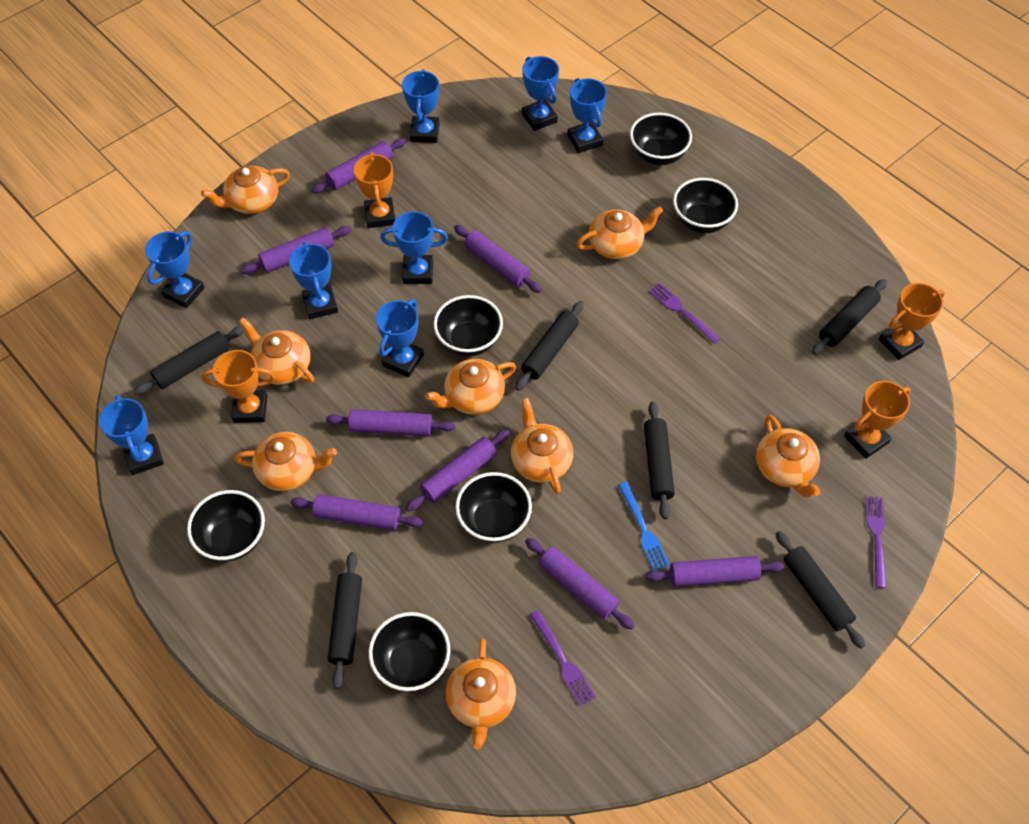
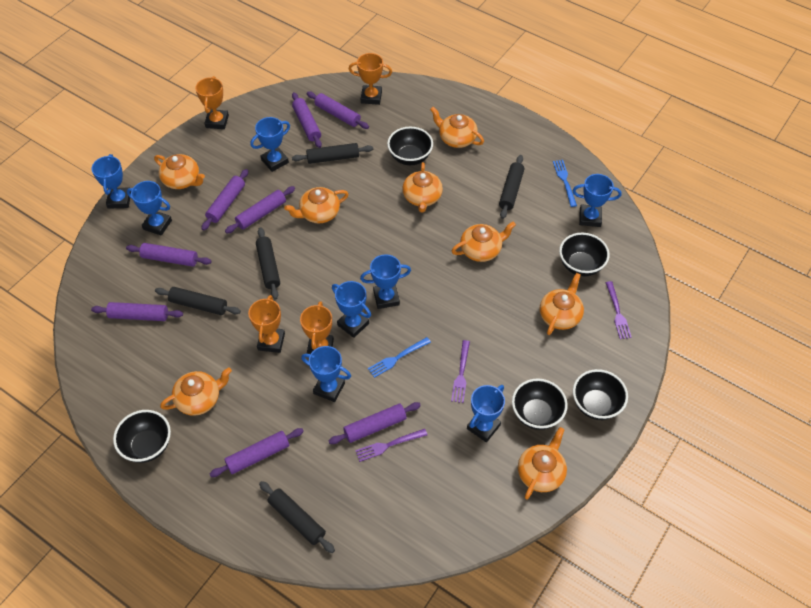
black bowl: 6 -> 5
black rolling pin: 6 -> 5
blue fork: 1 -> 2

